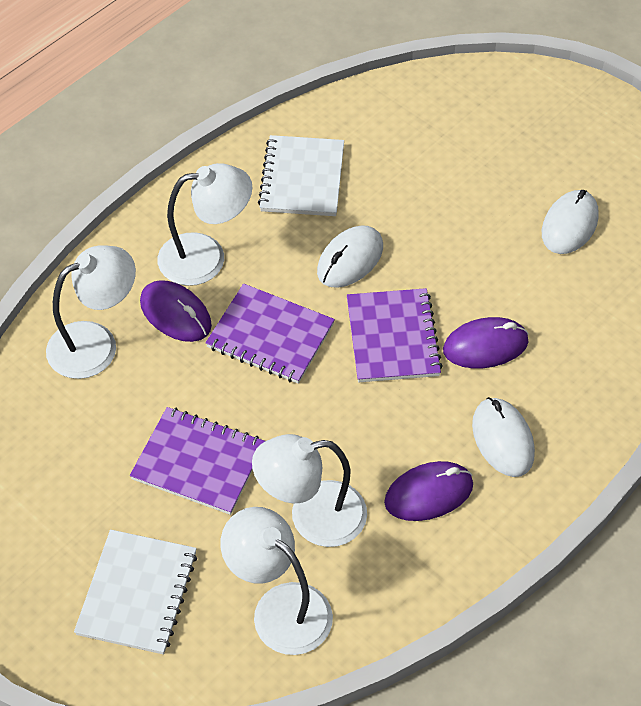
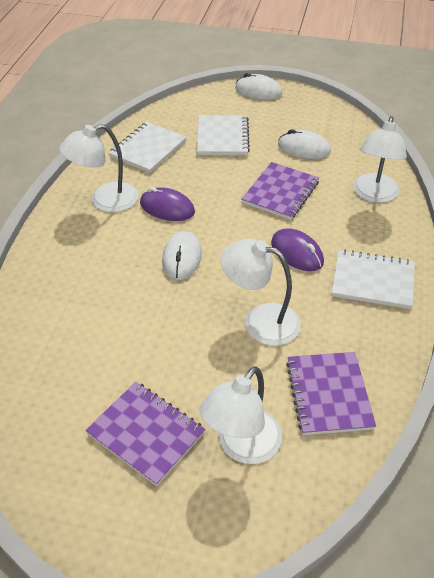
purple mouse: 3 -> 2
white notebook: 2 -> 3

